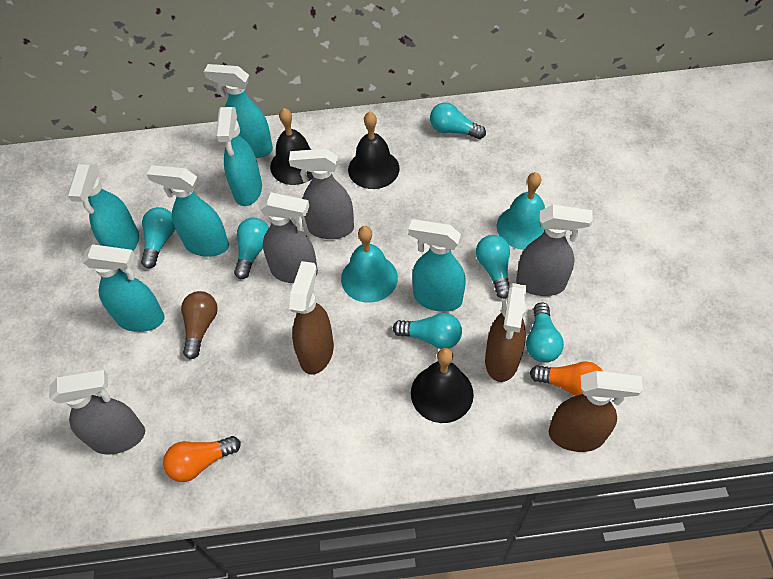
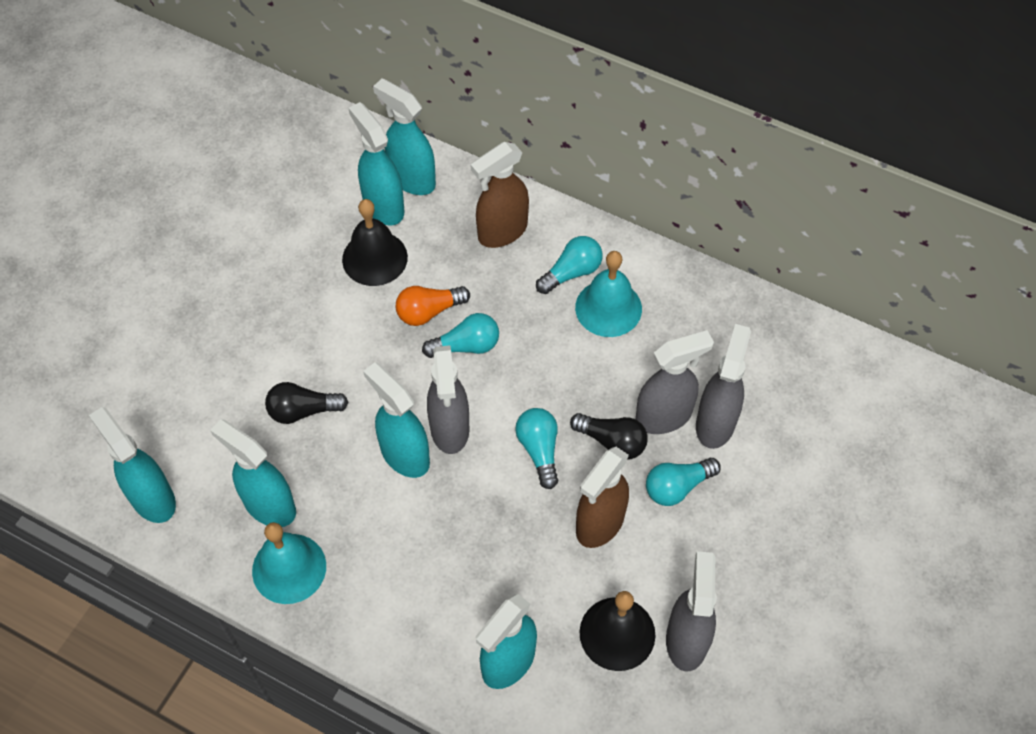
black bell: 3 -> 2
black light bulb: 0 -> 2
brown light bulb: 1 -> 0
brown spray bottle: 3 -> 2
orange light bulb: 2 -> 1
turquoise light bulb: 6 -> 4

